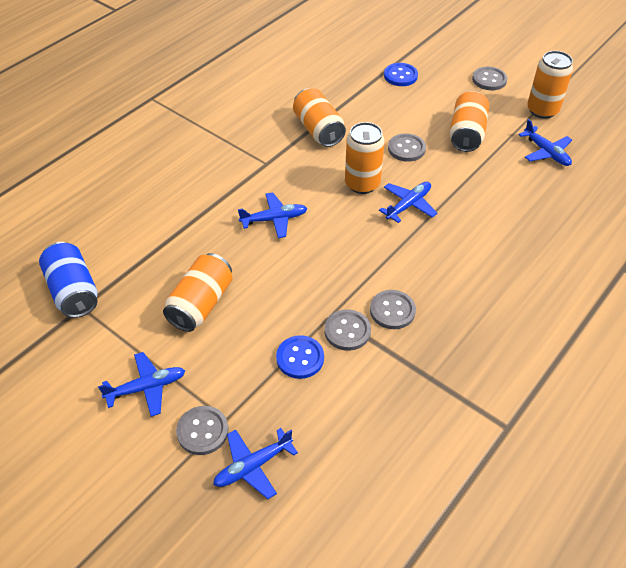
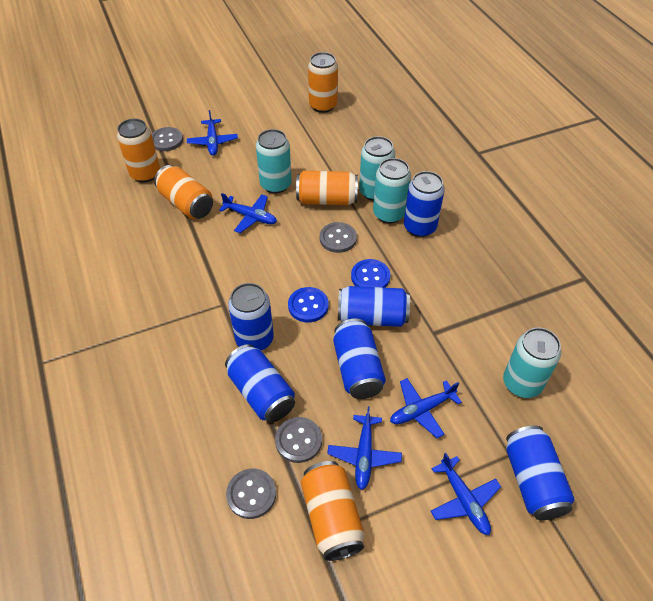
blue can: 1 -> 6
grey button: 5 -> 4
turquoise can: 0 -> 4

